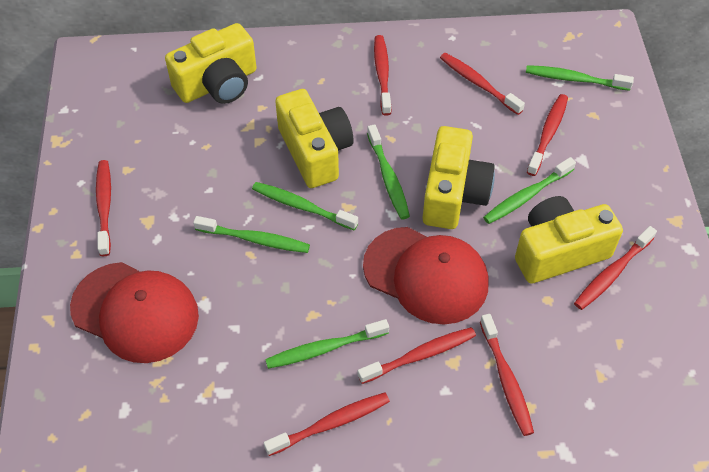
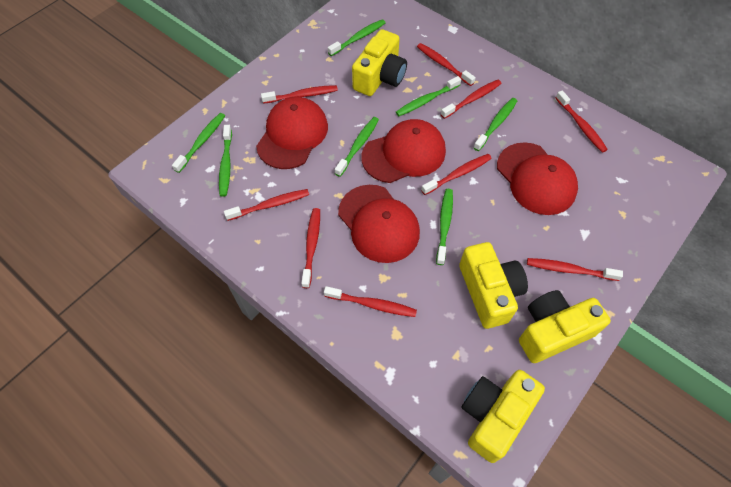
green toothbrush: 6 -> 7
red cap: 2 -> 4
red toothbrush: 8 -> 9

